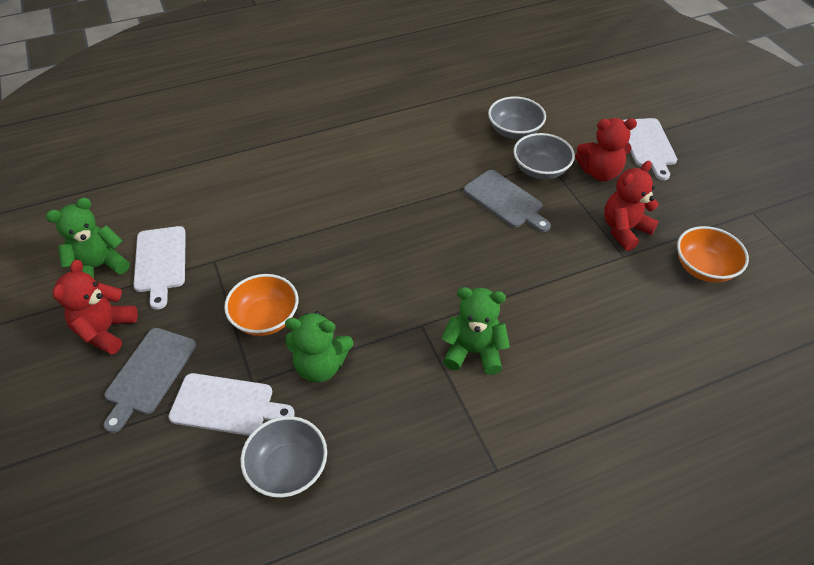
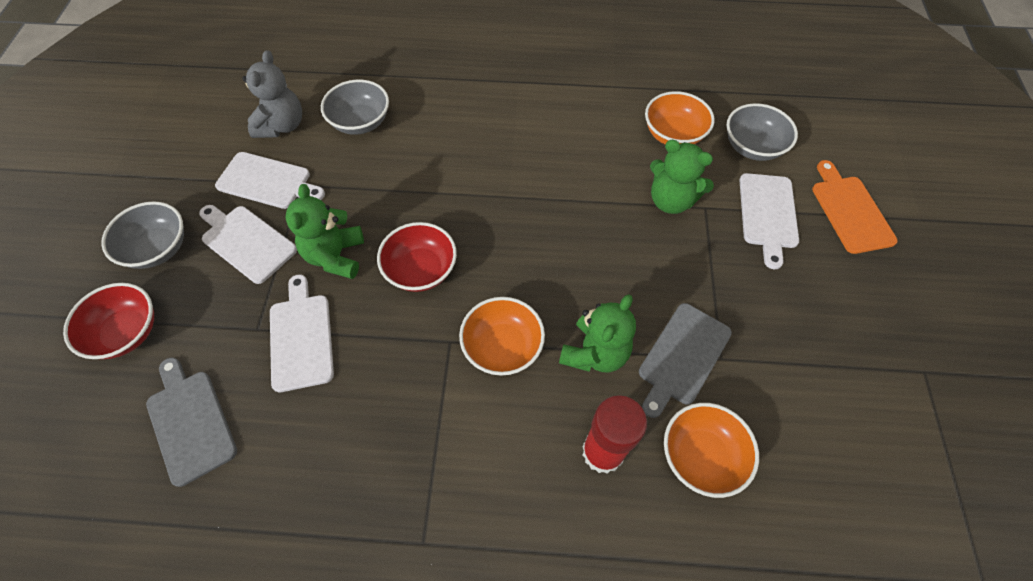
grey teddy bear: 0 -> 1
orange bowl: 2 -> 3
orange cutting board: 0 -> 1
red bowl: 0 -> 2
red glue stick: 0 -> 1
red teddy bear: 3 -> 0
white cutting board: 3 -> 4

